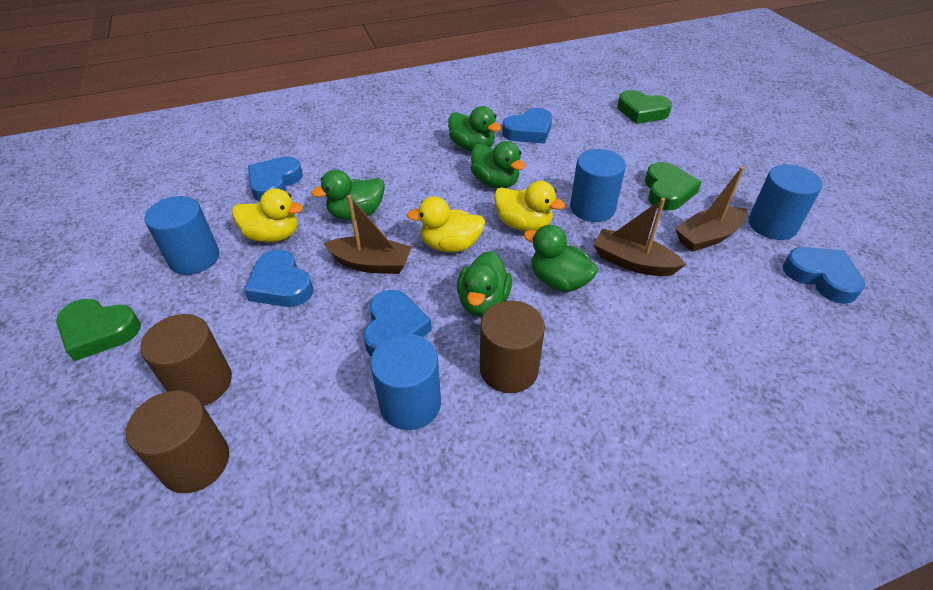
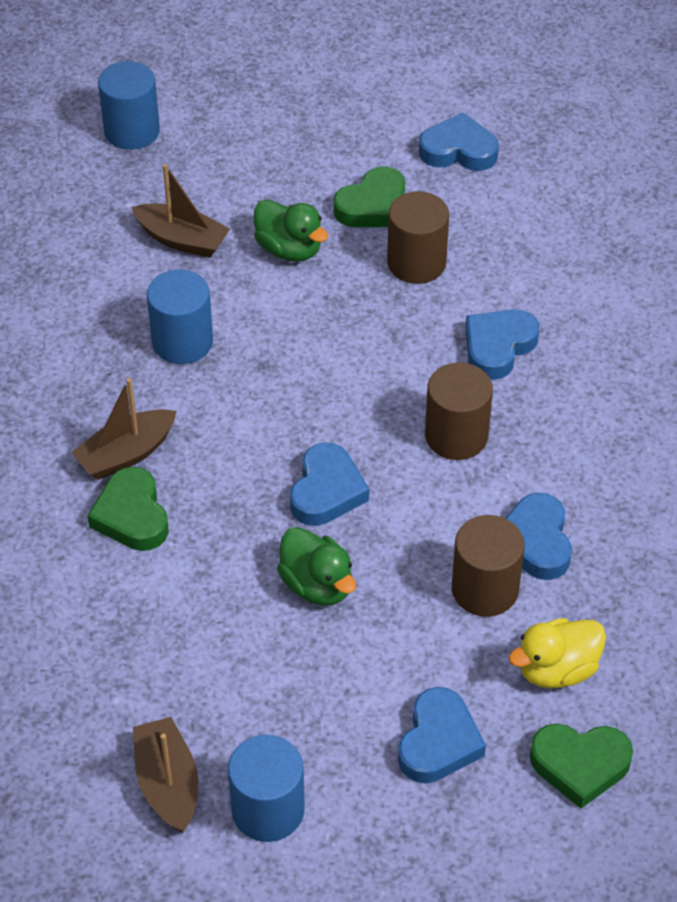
blue cylinder: 4 -> 3
green duck: 5 -> 2
yellow duck: 3 -> 1

